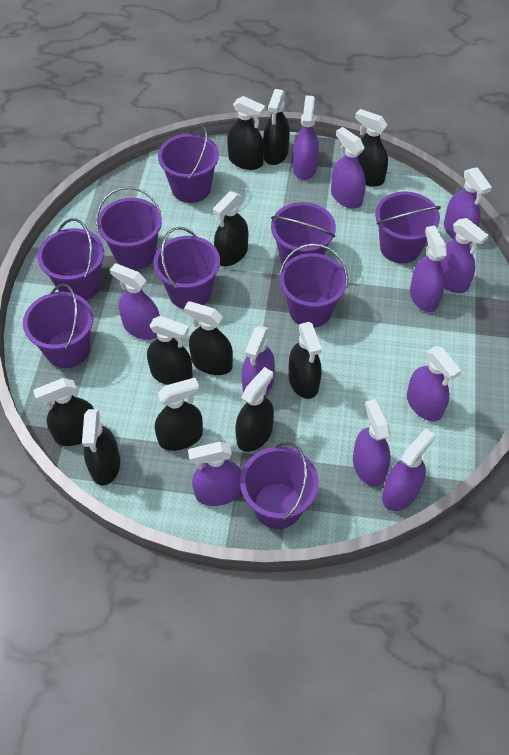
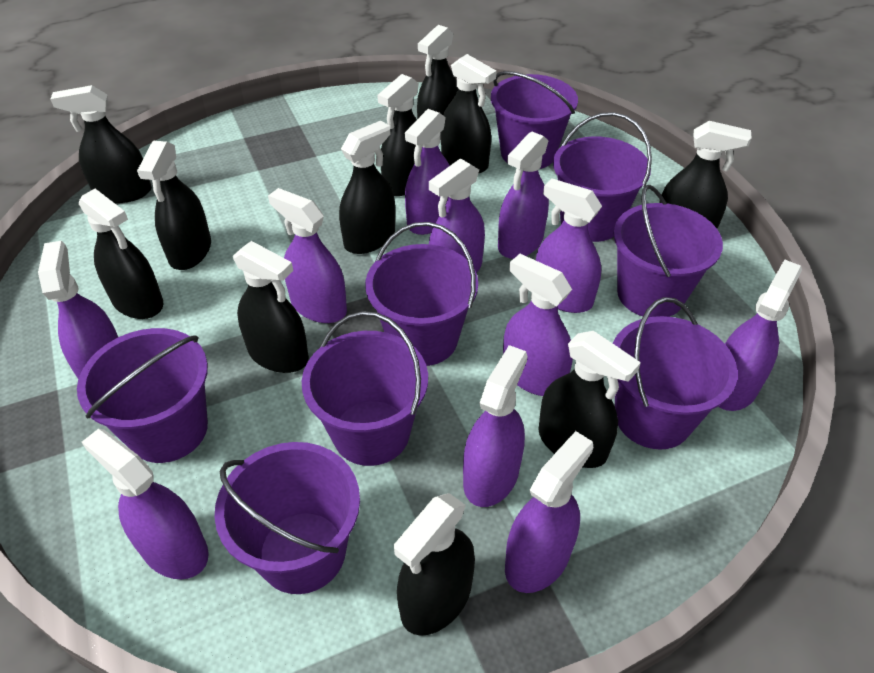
purple bucket: 9 -> 8

